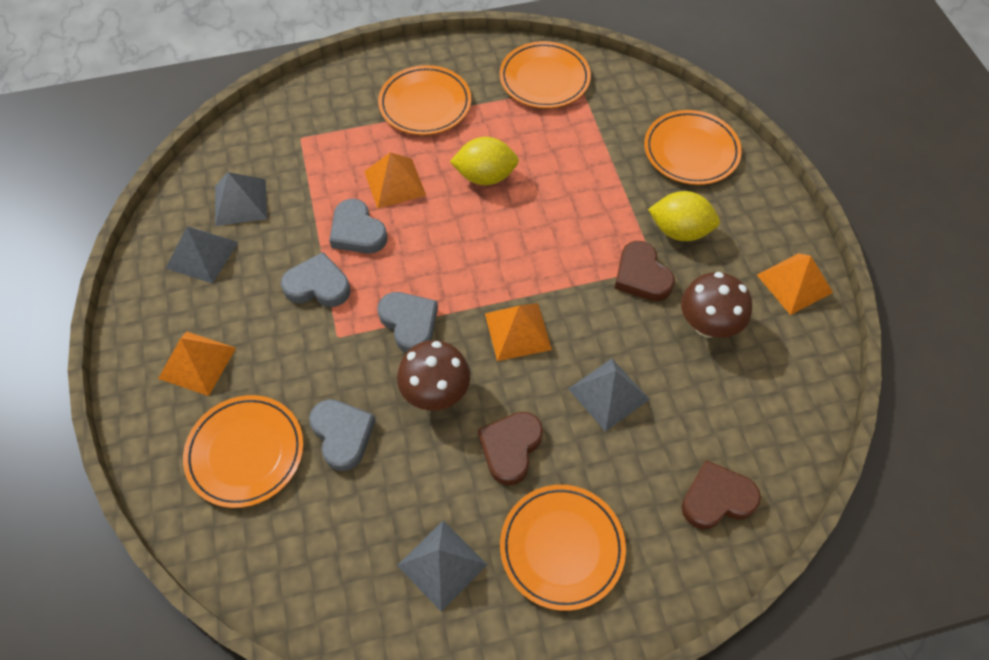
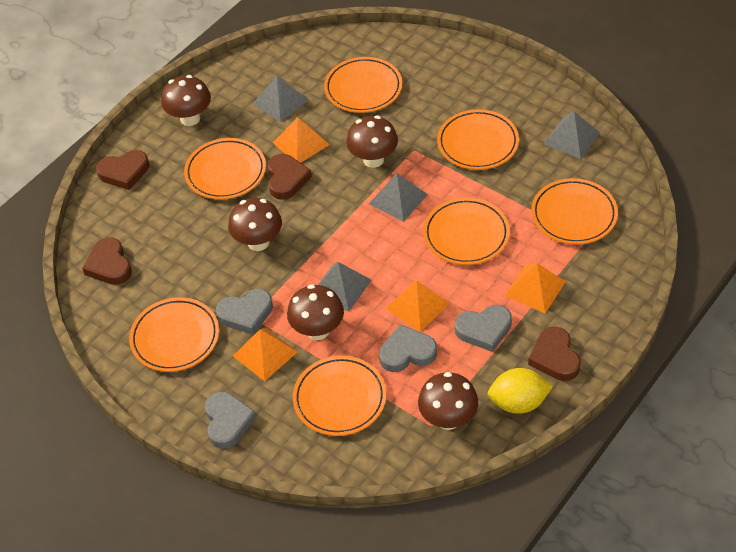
brown heart: 3 -> 4
brown mushroom: 2 -> 5
orange plate: 5 -> 7
yellow lemon: 2 -> 1

